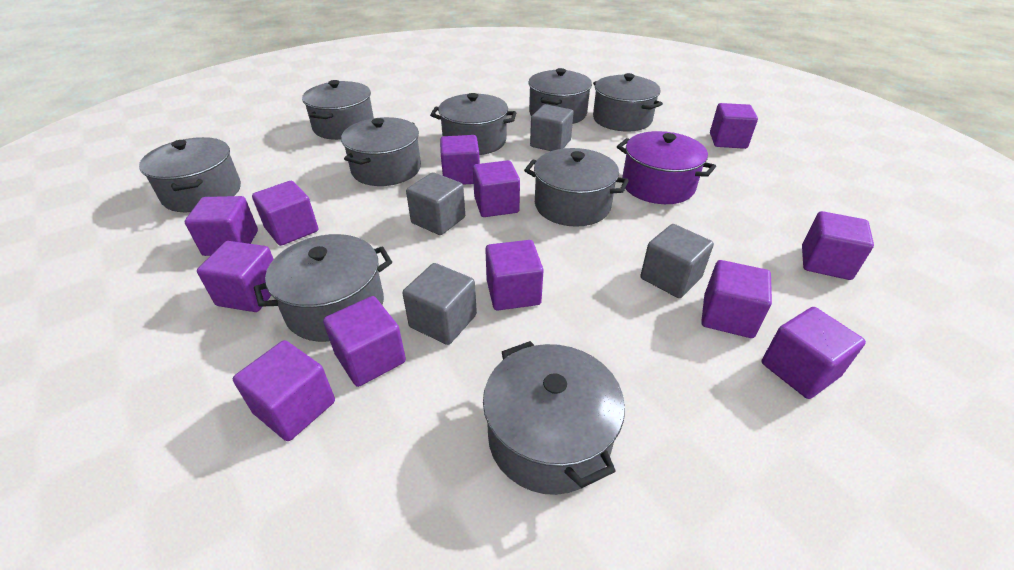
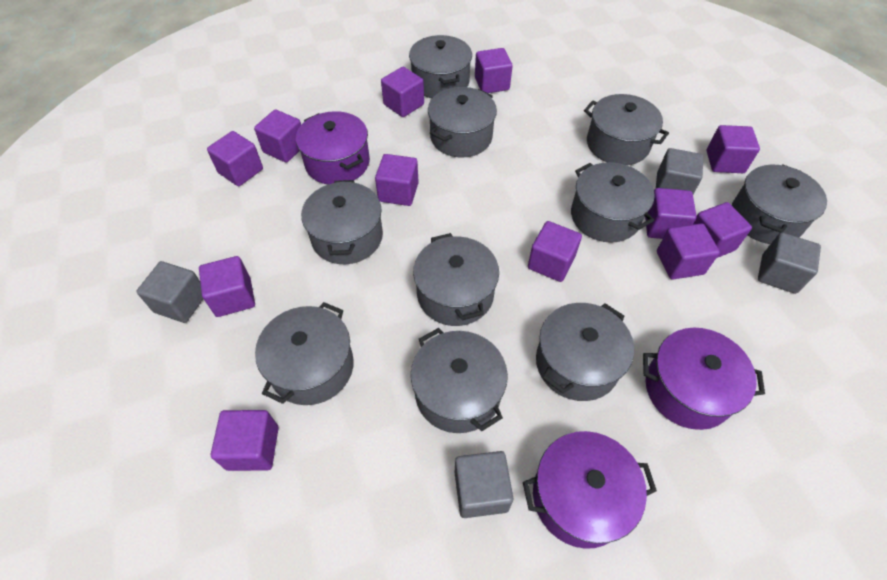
grey pot: 9 -> 10
purple pot: 1 -> 3

